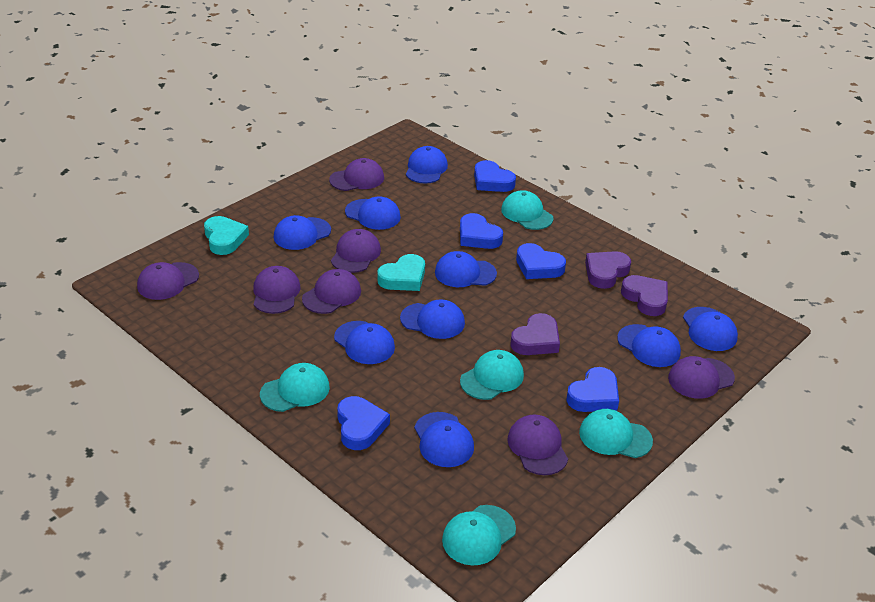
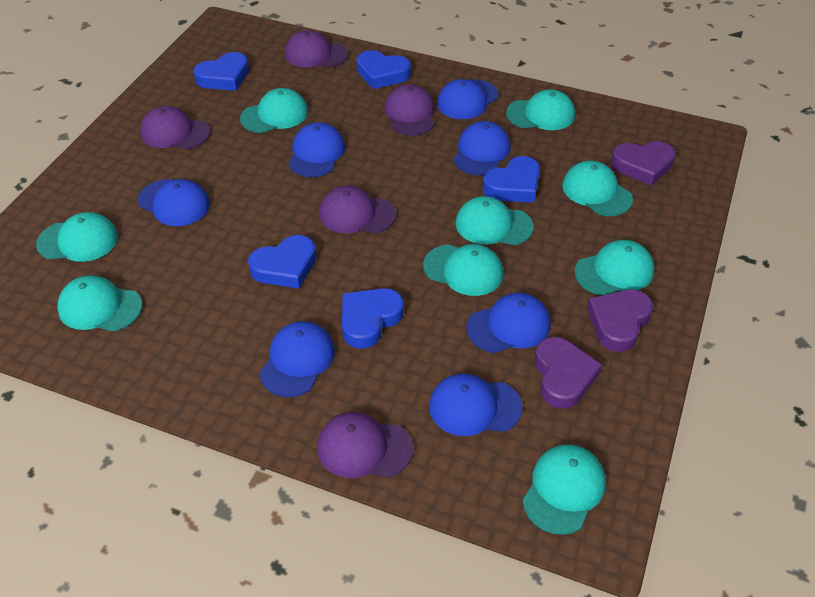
blue cap: 9 -> 7
purple cap: 7 -> 5
turquoise cap: 5 -> 9
turquoise heart: 2 -> 0

